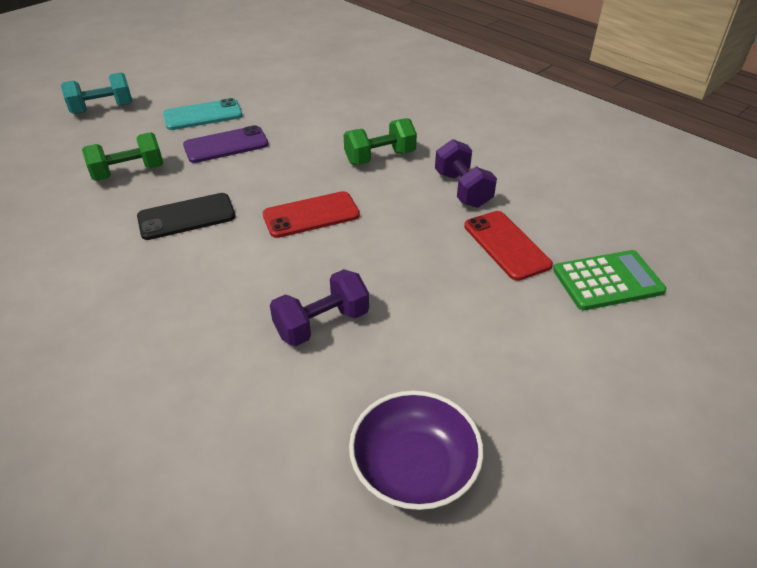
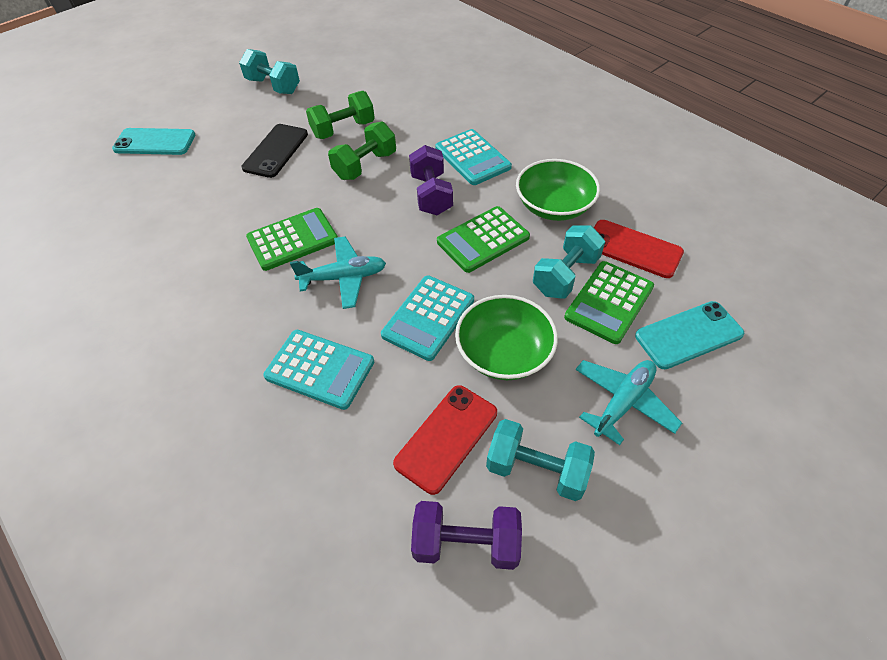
green bowl: 0 -> 2
green calculator: 1 -> 3
purple bowl: 1 -> 0
purple phone: 1 -> 0
turquoise calculator: 0 -> 3
turquoise dumbbell: 1 -> 3
turquoise phone: 1 -> 2
turquoise plane: 0 -> 2

